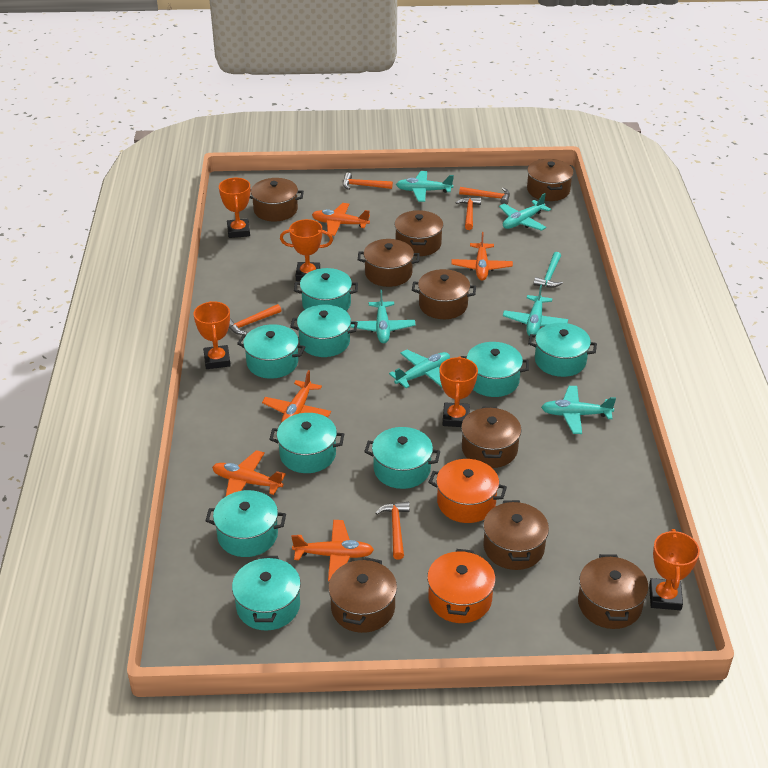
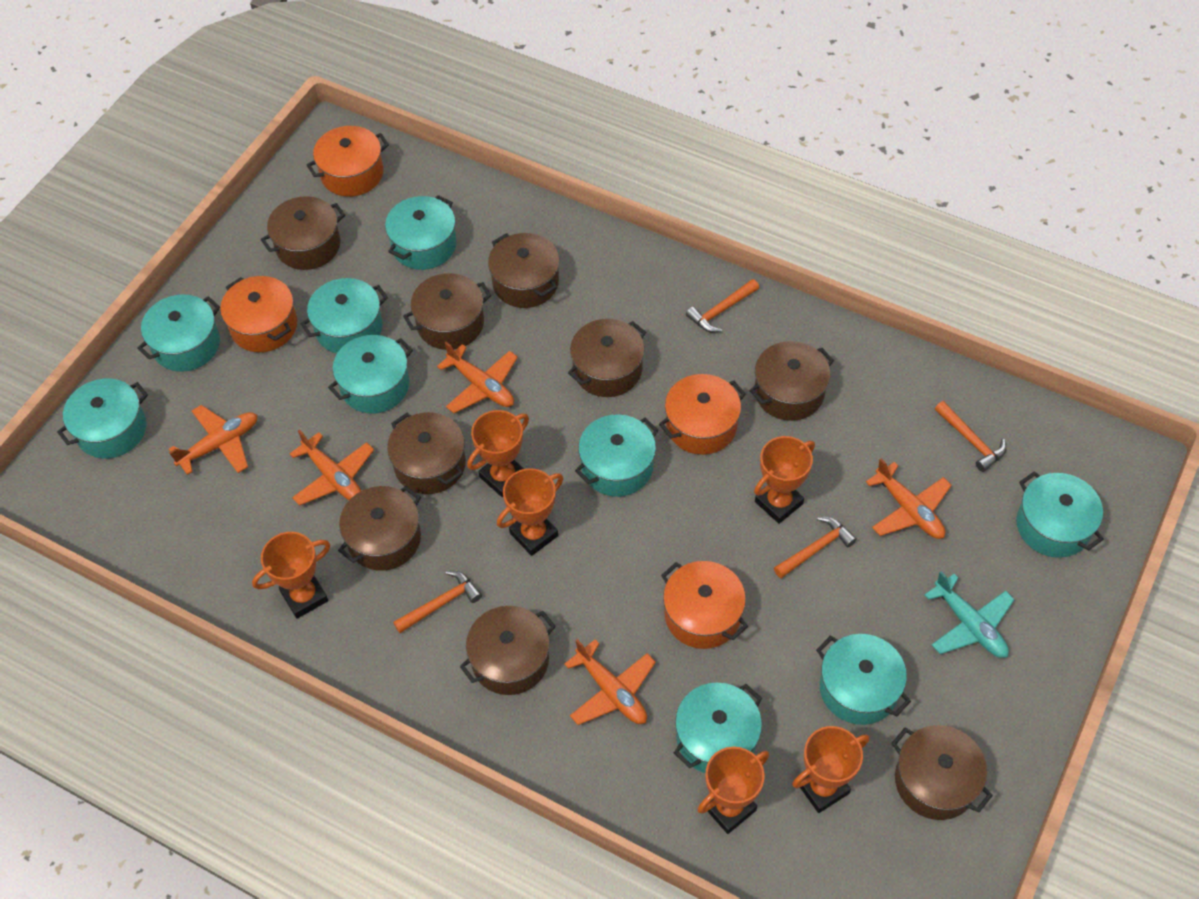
orange hammer: 5 -> 4
orange pot: 2 -> 4
orange trophy: 5 -> 6
turquoise hammer: 1 -> 0
turquoise plane: 6 -> 1

